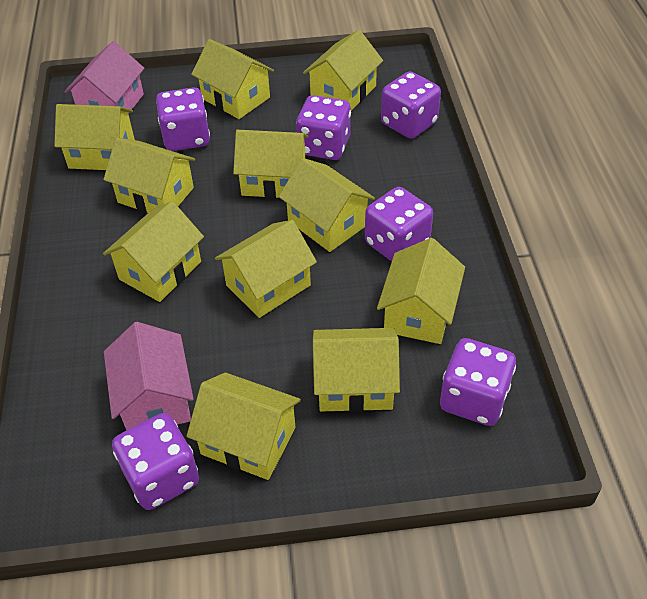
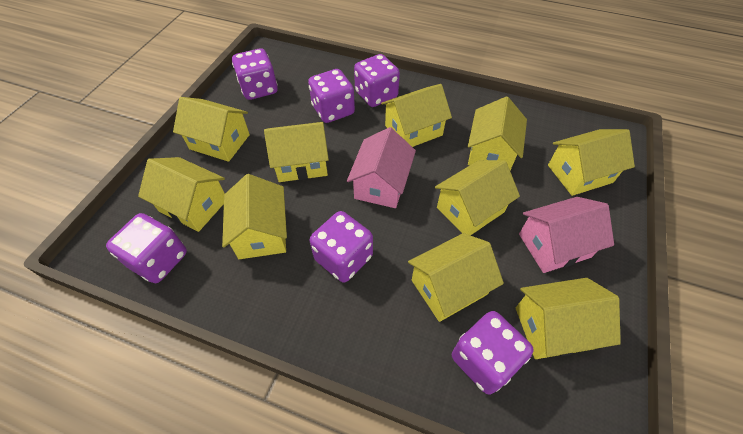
yellow house: 11 -> 10

